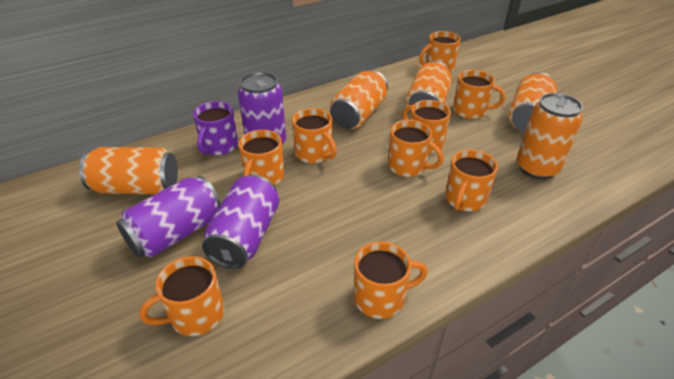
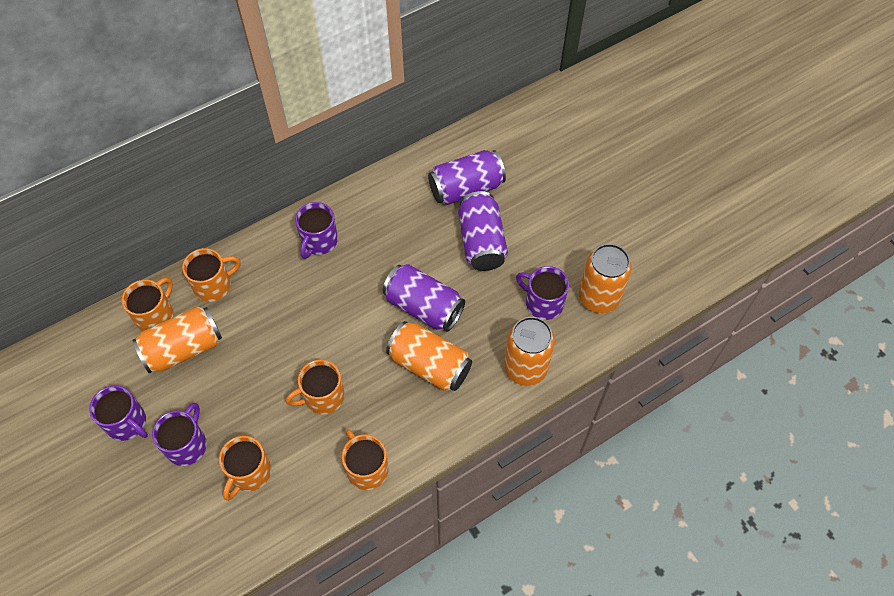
orange can: 5 -> 4
orange mug: 9 -> 5
purple mug: 1 -> 4

